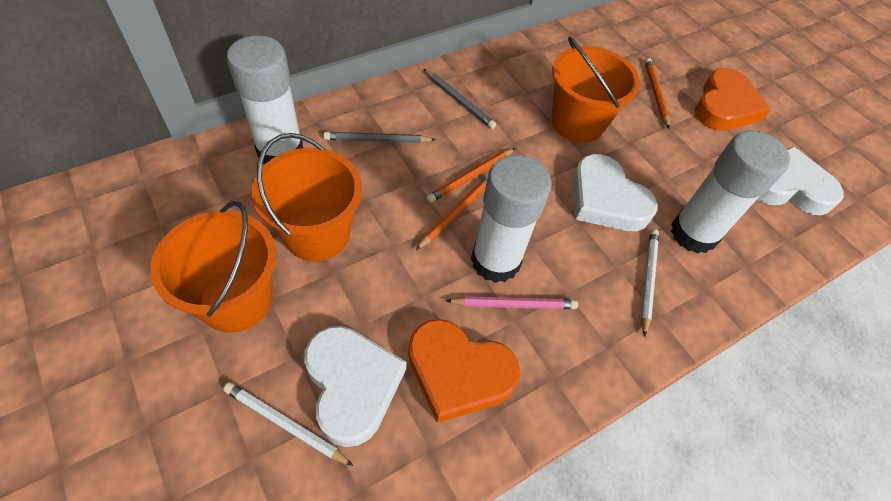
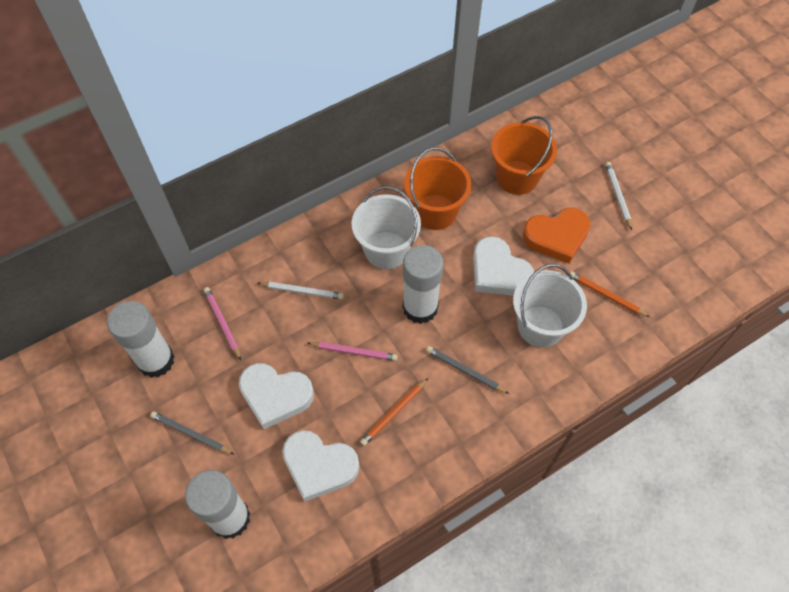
orange bucket: 3 -> 2
orange heart: 2 -> 1
orange pencil: 3 -> 2
pink pencil: 1 -> 2
white bucket: 0 -> 2

